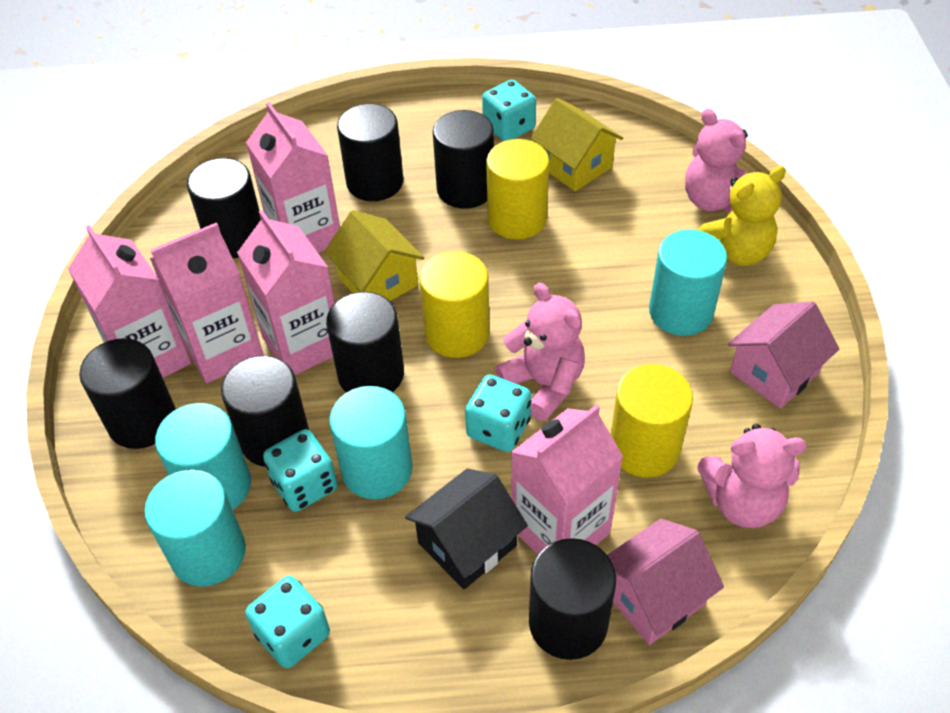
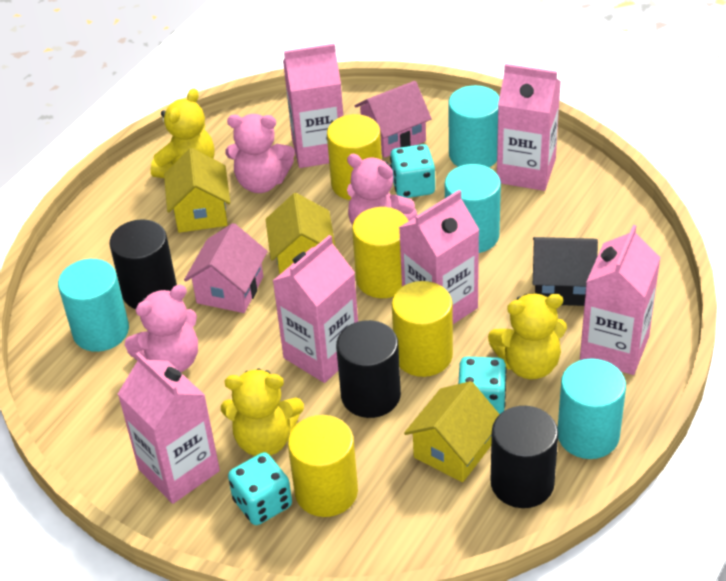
black cylinder: 7 -> 3
pink carton: 5 -> 6
turquoise dice: 4 -> 3
yellow cylinder: 3 -> 4
yellow house: 2 -> 3
yellow teddy bear: 1 -> 3

